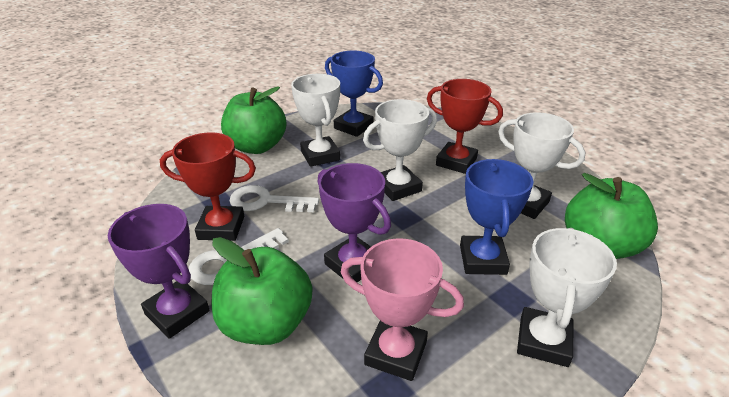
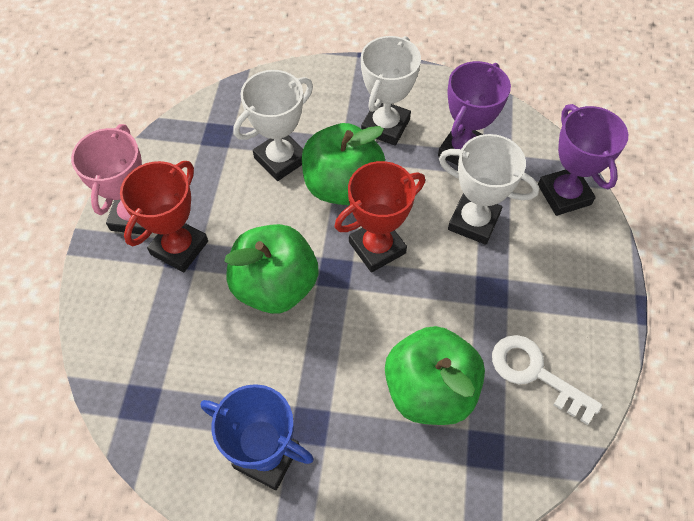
blue trophy: 2 -> 1
white key: 2 -> 1
white trophy: 4 -> 3

